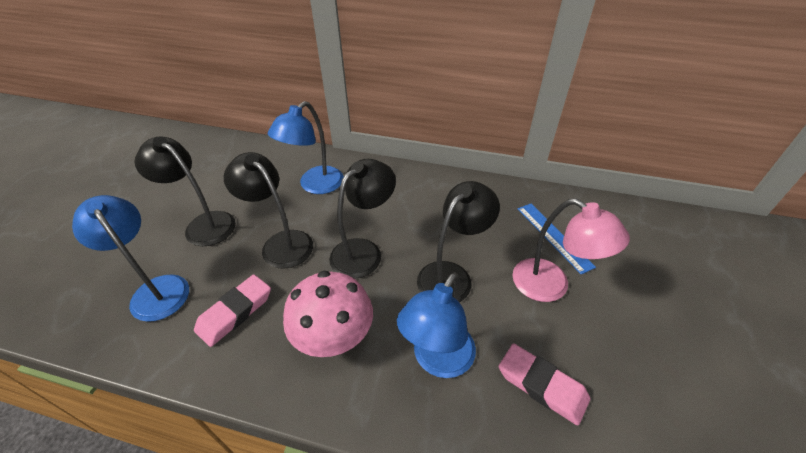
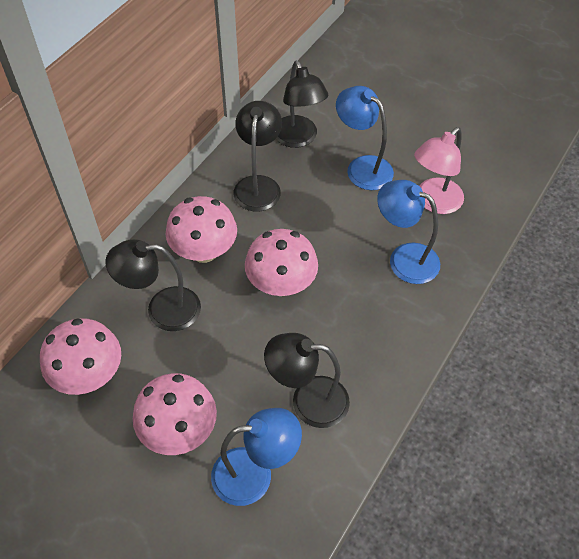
blue ruler: 1 -> 0
pink eraser: 2 -> 0
pink mushroom: 1 -> 4

